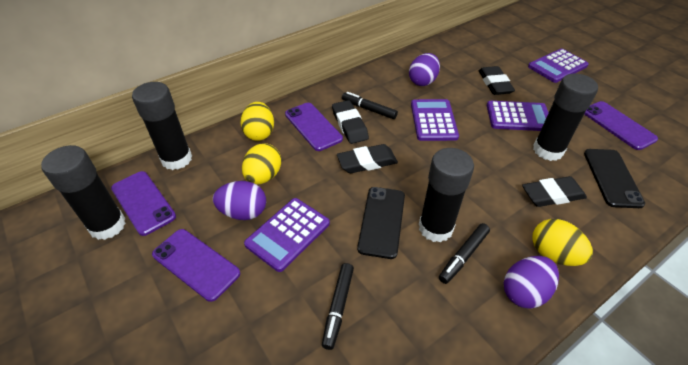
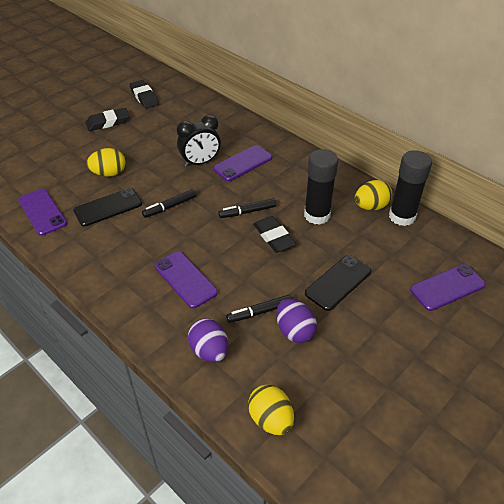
black clock: 0 -> 1
black eraser: 4 -> 3
black glue stick: 4 -> 2
purple calculator: 4 -> 0
purple egg: 3 -> 2

